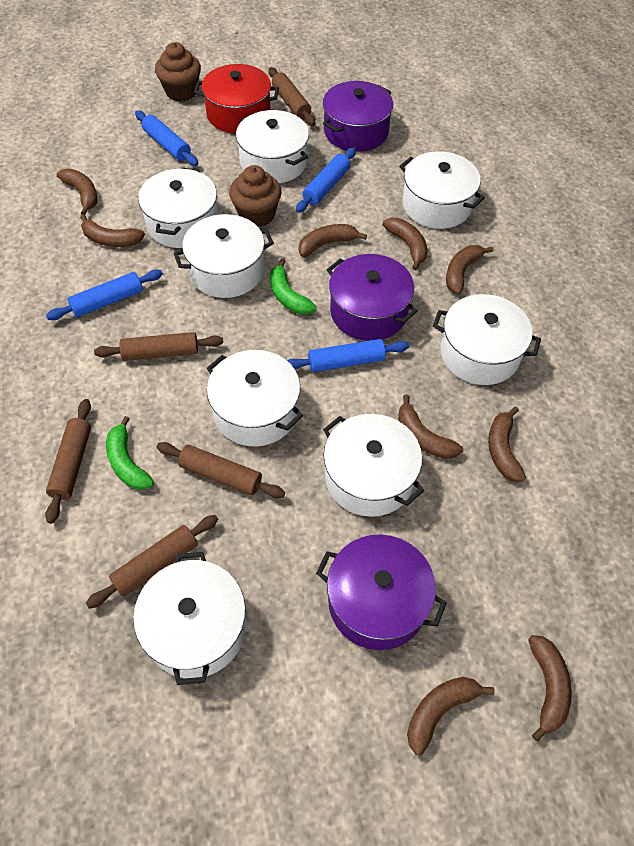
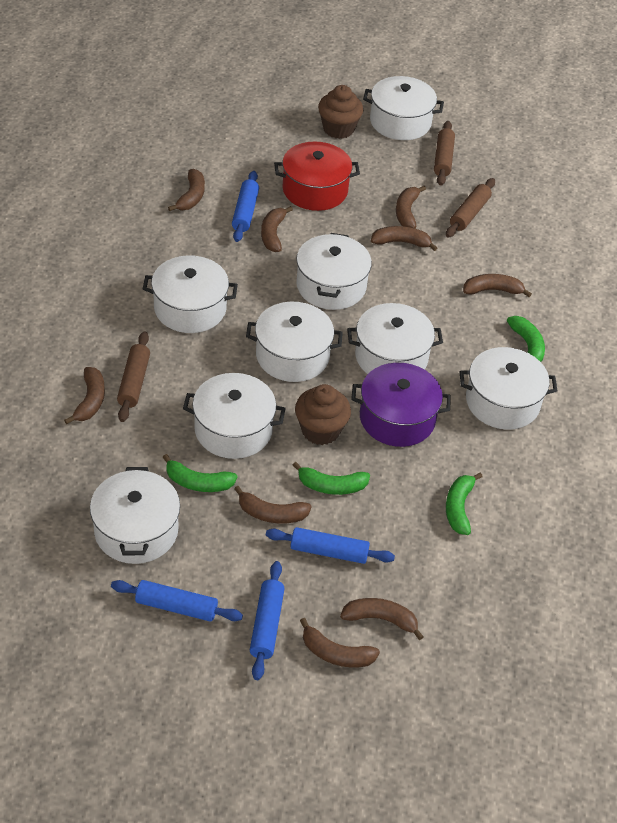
brown rolling pin: 5 -> 3
green banana: 2 -> 4
purple pot: 3 -> 1

